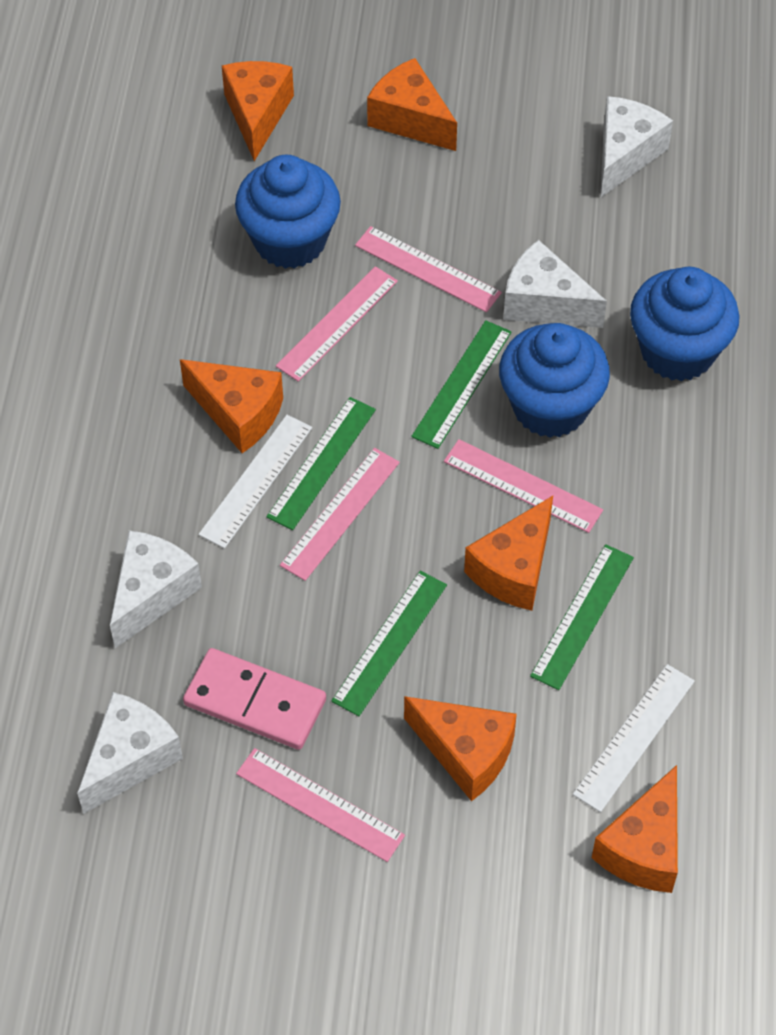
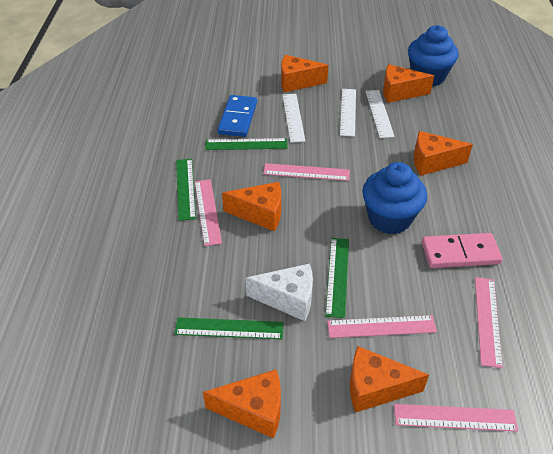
blue cupcake: 3 -> 2
blue domino: 0 -> 1
white cheese: 4 -> 1
white ruler: 2 -> 3

